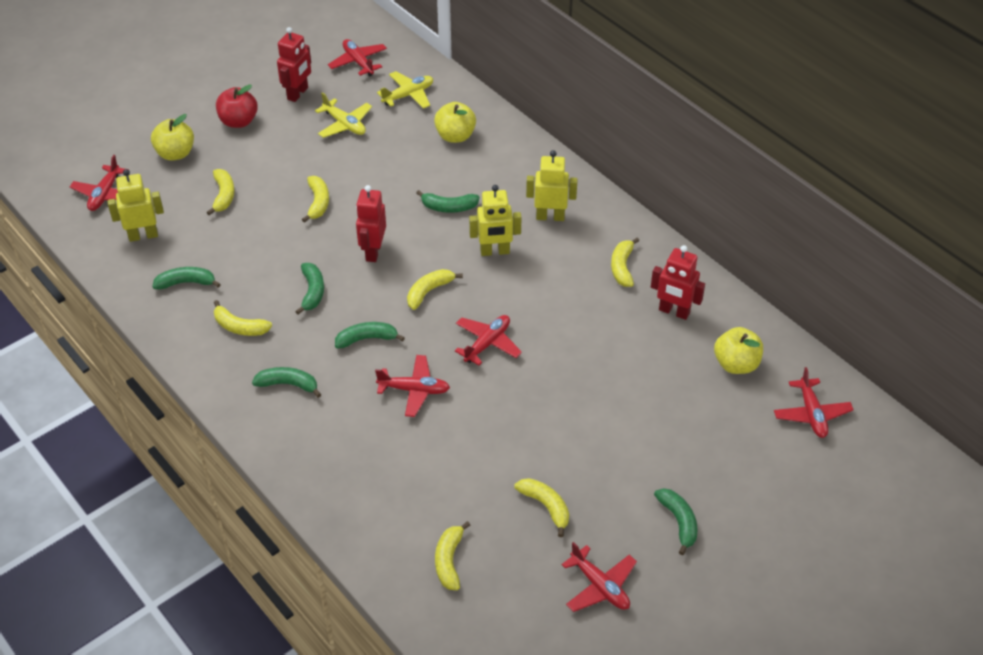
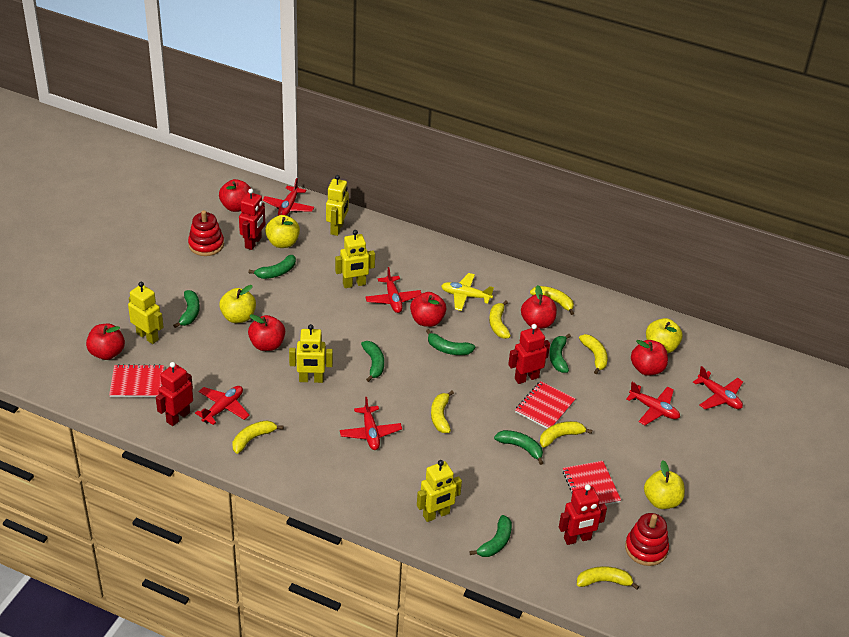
green banana: 6 -> 7
red apple: 1 -> 6
red notebook: 0 -> 3
red robot: 3 -> 4
red stacking toy: 0 -> 2
yellow apple: 3 -> 4
yellow plane: 2 -> 1
yellow robot: 3 -> 5

